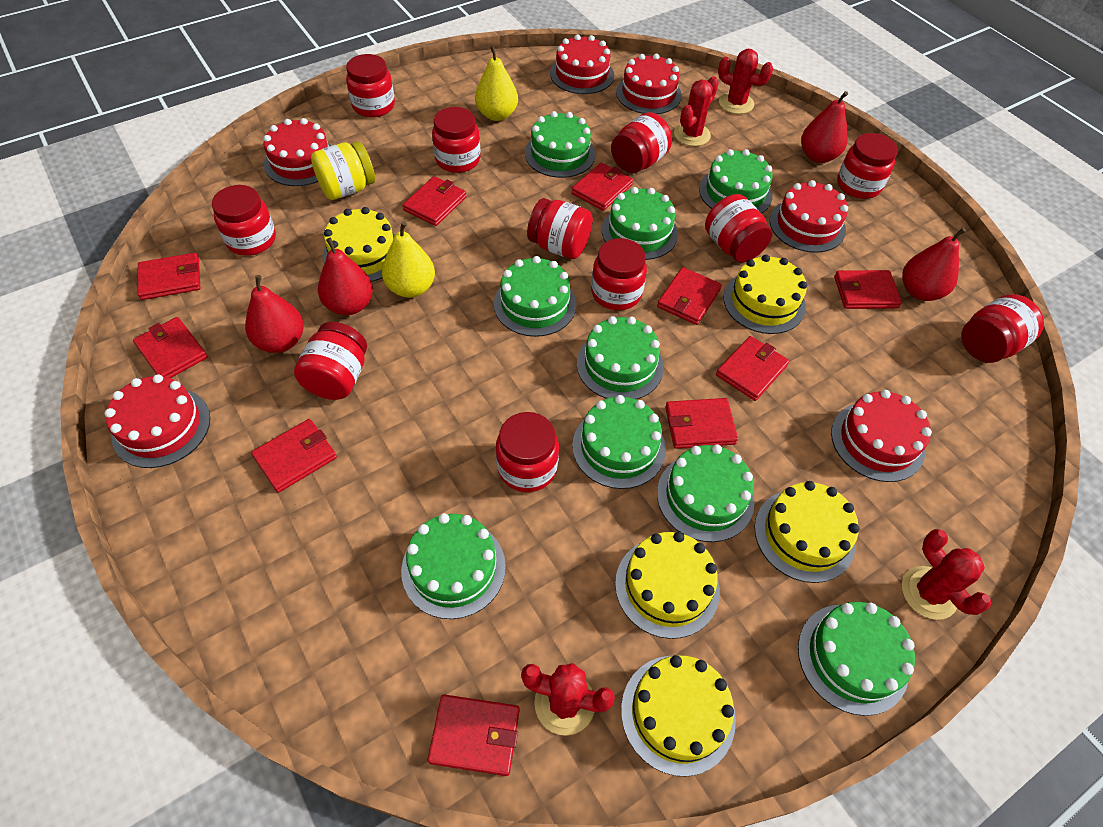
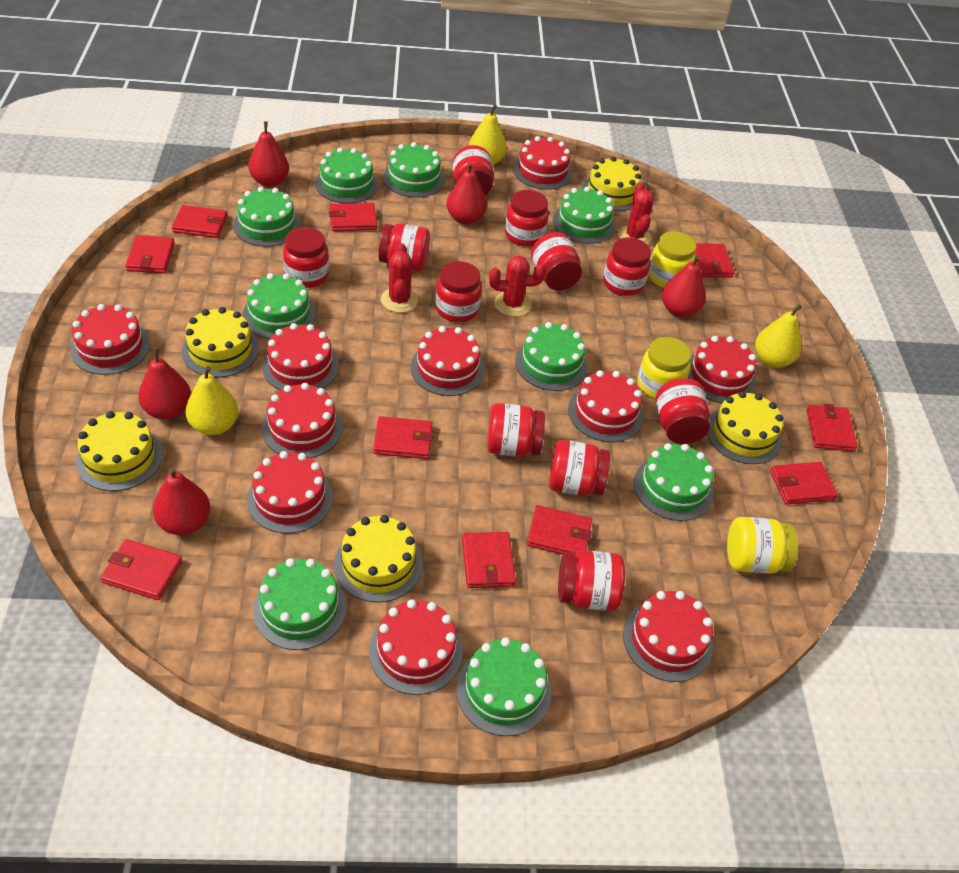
red cactus: 4 -> 3
red cake: 6 -> 10
red pear: 4 -> 5
yellow jar: 1 -> 3
yellow pear: 2 -> 3

